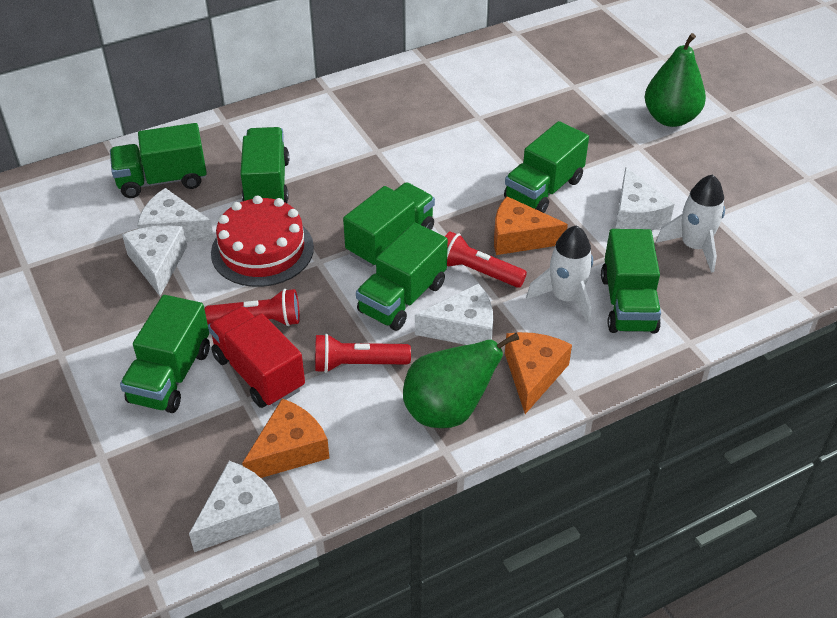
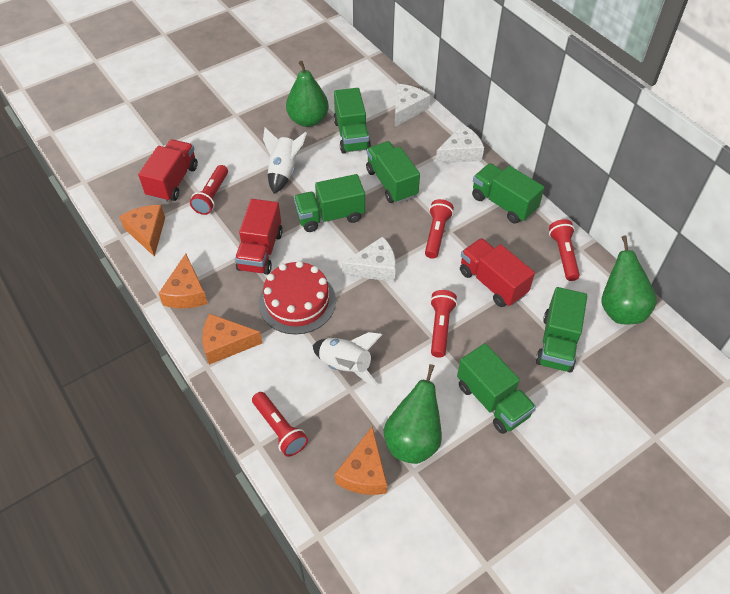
green pear: 2 -> 3
green truck: 7 -> 6
orange cheese: 3 -> 4
red flashlight: 3 -> 5
red truck: 1 -> 3
white cheese: 5 -> 3

